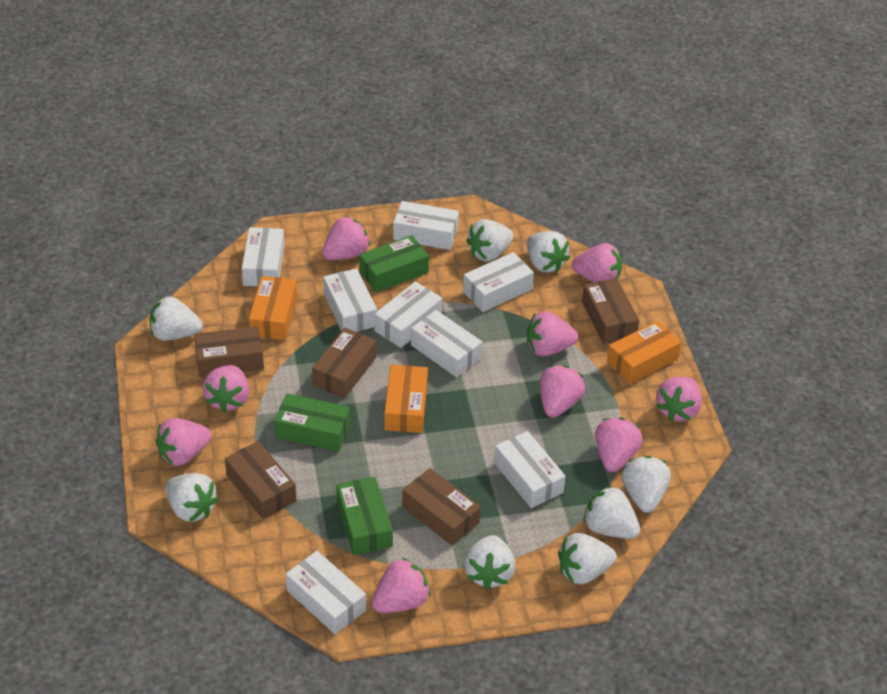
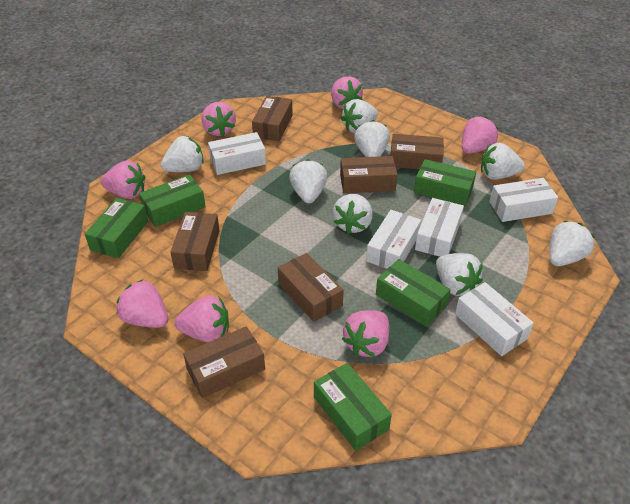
brown box: 5 -> 6
green box: 3 -> 5
orange box: 3 -> 0
pink strawberry: 9 -> 7
white box: 8 -> 5

